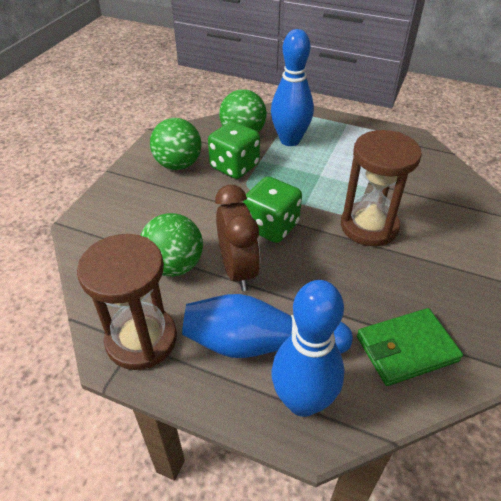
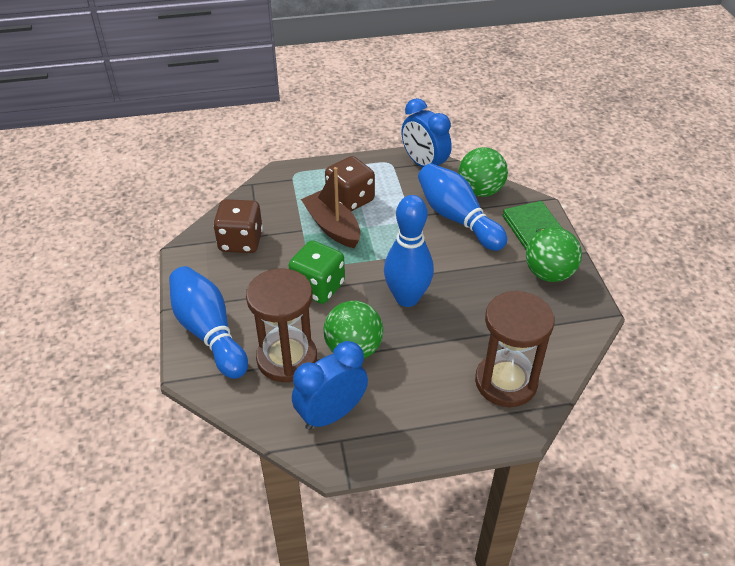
blue clock: 0 -> 2
brown boat: 0 -> 1
brown clock: 1 -> 0
brown dice: 0 -> 2
green dice: 2 -> 1

